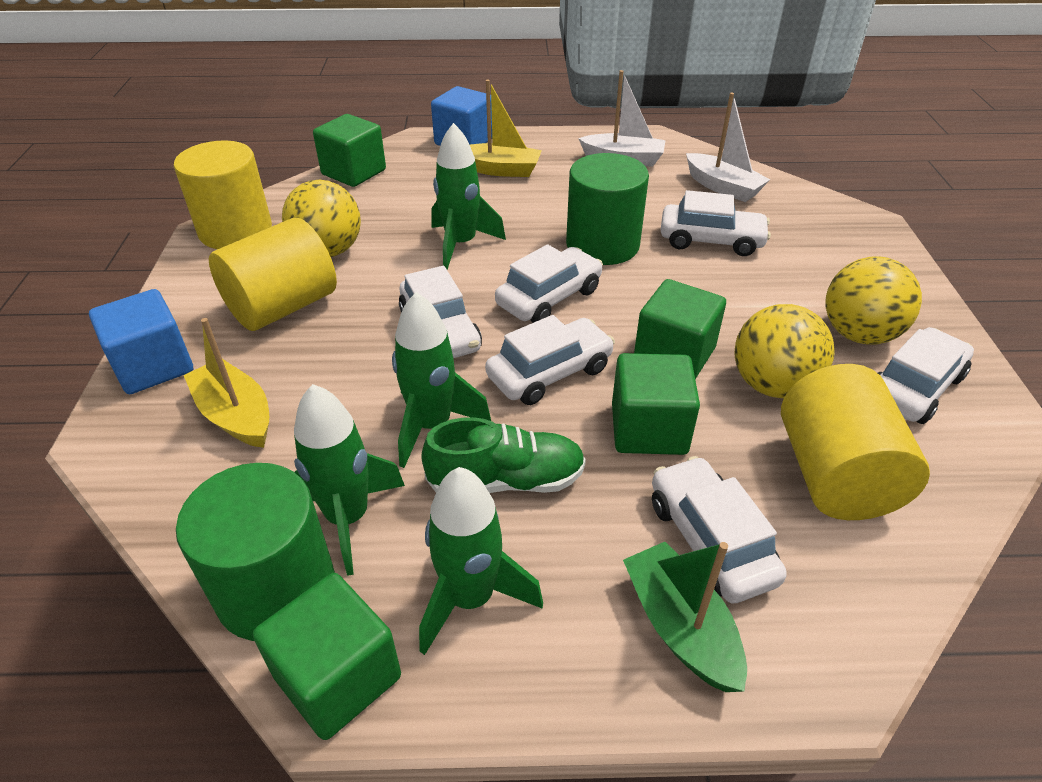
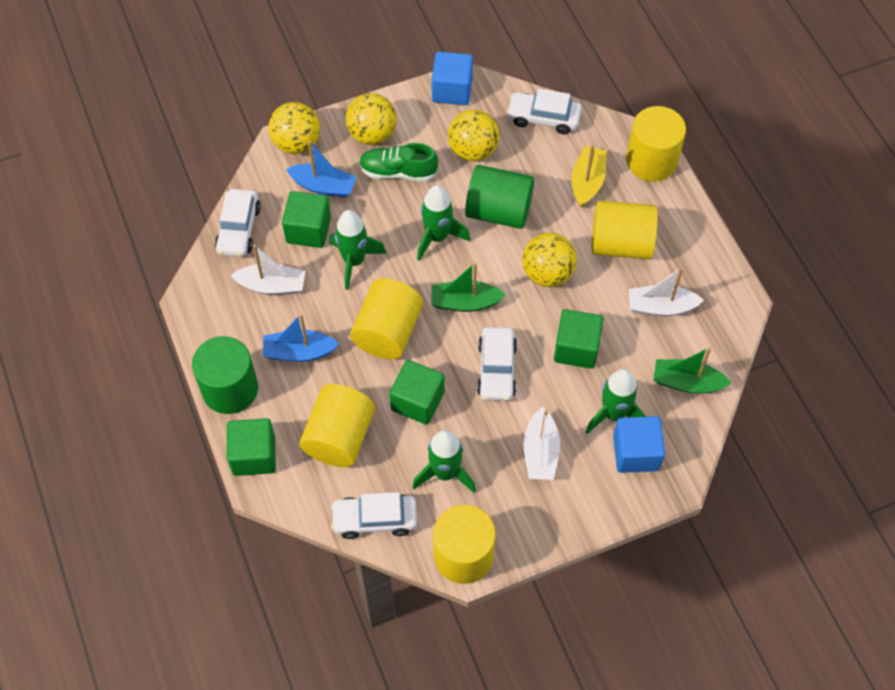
blue boat: 0 -> 2
green boat: 1 -> 2
white boat: 2 -> 3
white car: 6 -> 4
yellow ball: 3 -> 4
yellow boat: 2 -> 1
yellow cylinder: 3 -> 5

